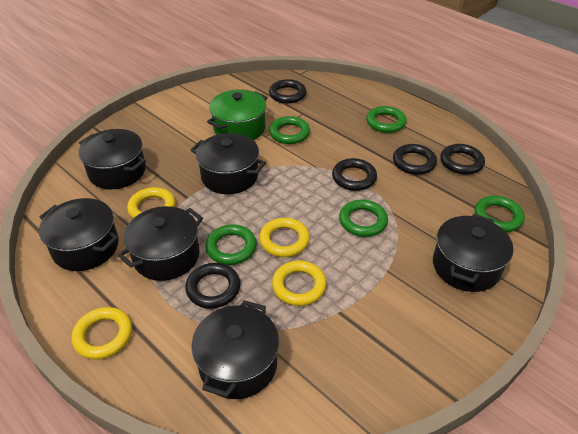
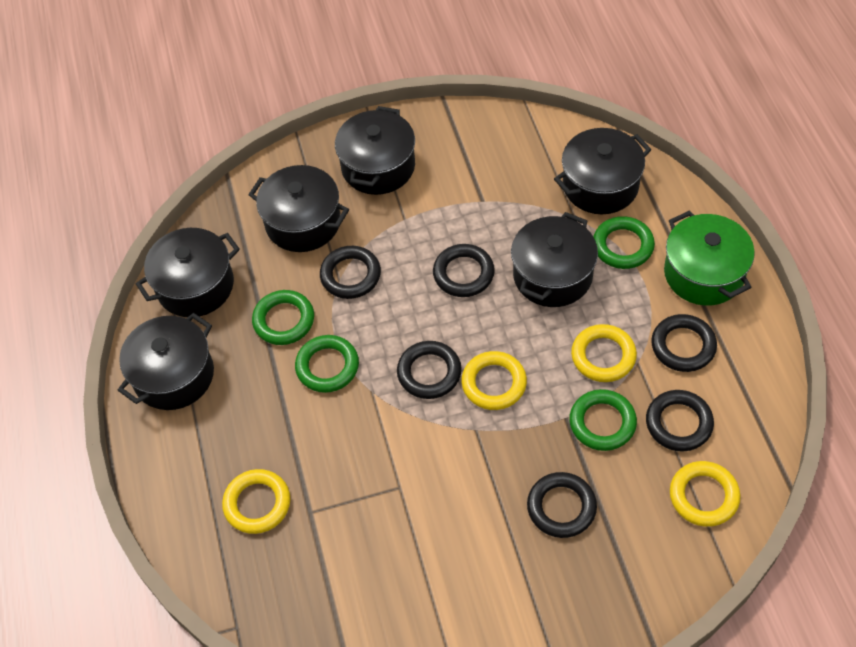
black ring: 5 -> 6
green ring: 5 -> 4

